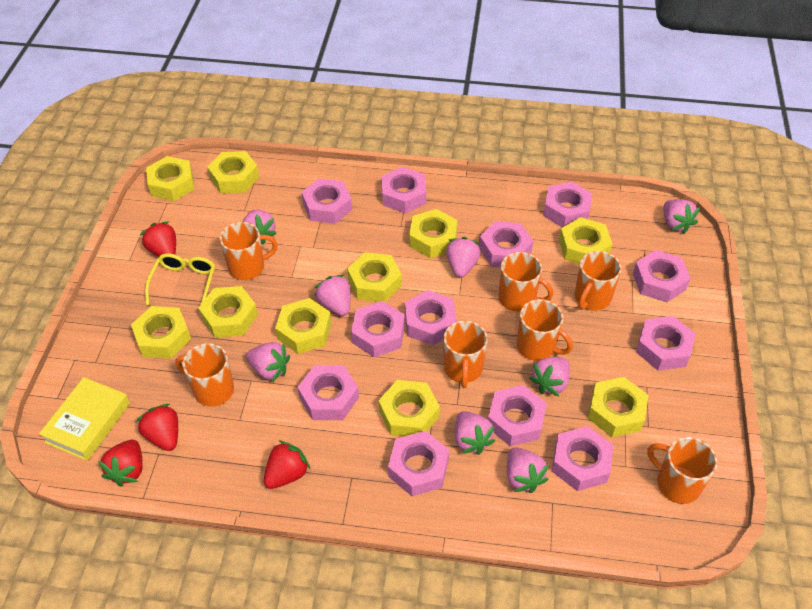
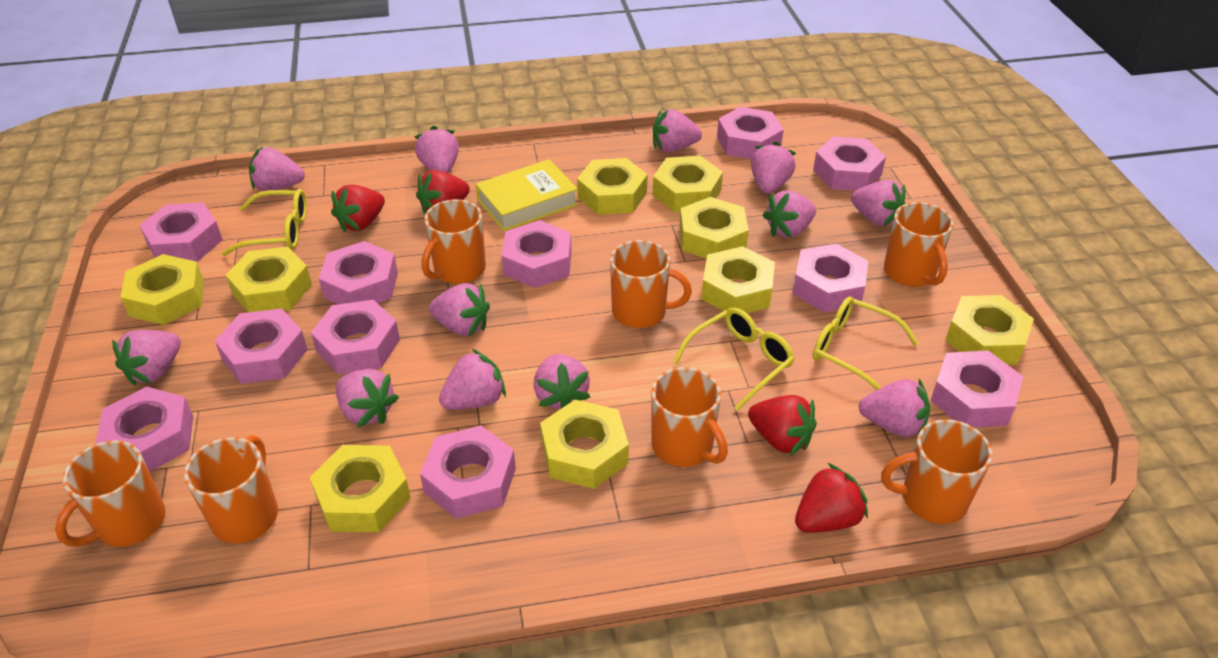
pink nut: 12 -> 11
pink strawberry: 8 -> 12
yellow glasses: 1 -> 3
yellow nut: 10 -> 9

